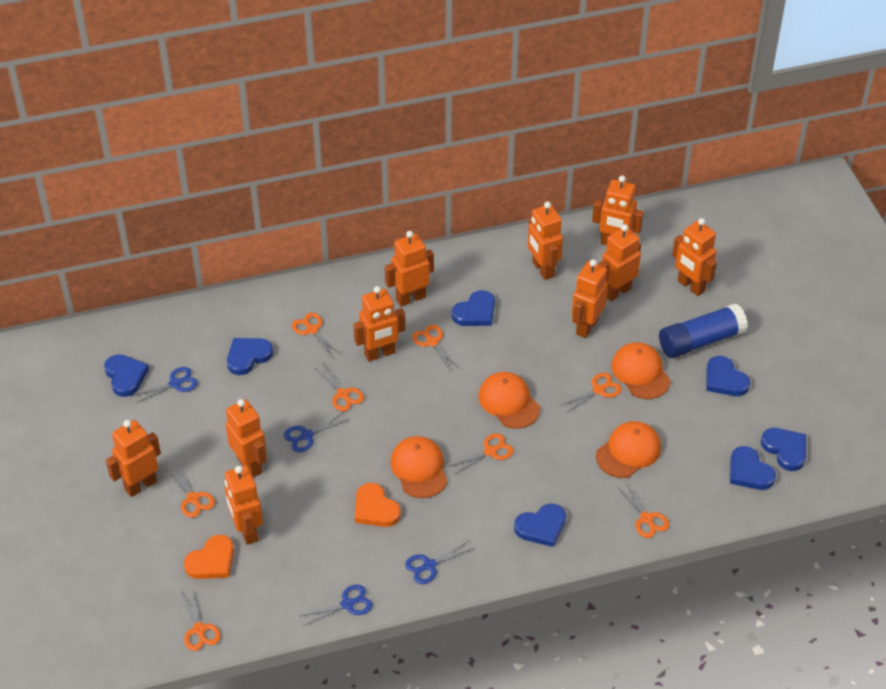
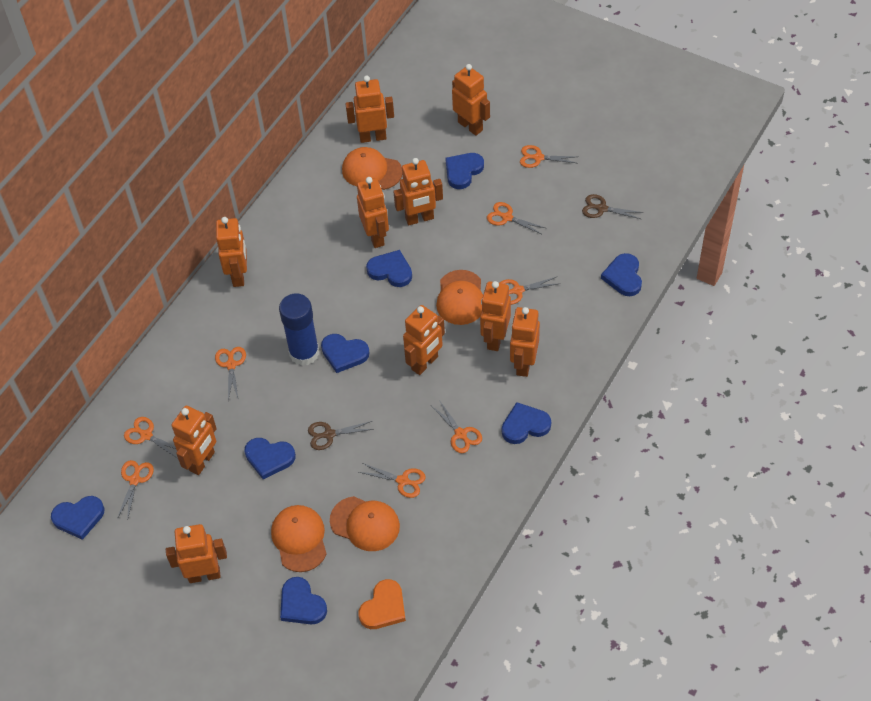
blue heart: 7 -> 8
blue scissors: 4 -> 0
brown scissors: 0 -> 2
orange heart: 2 -> 1

